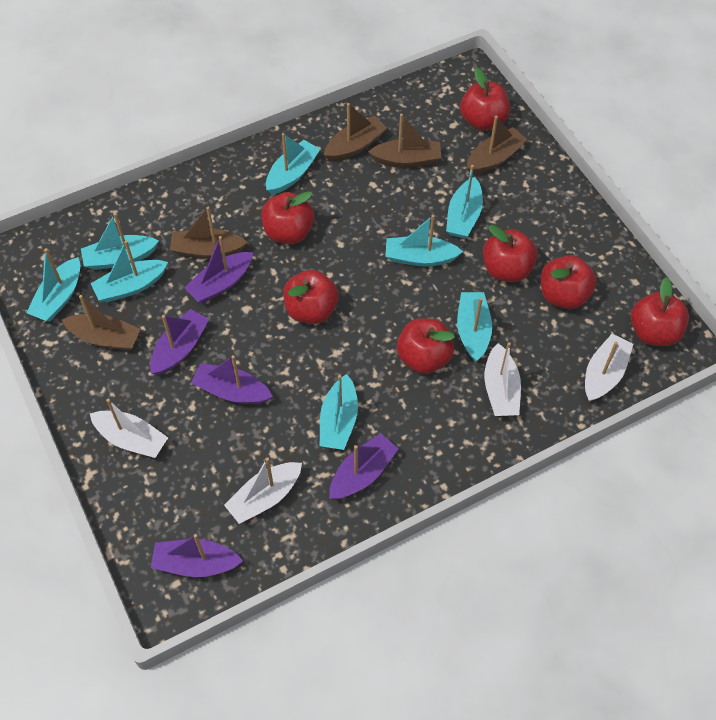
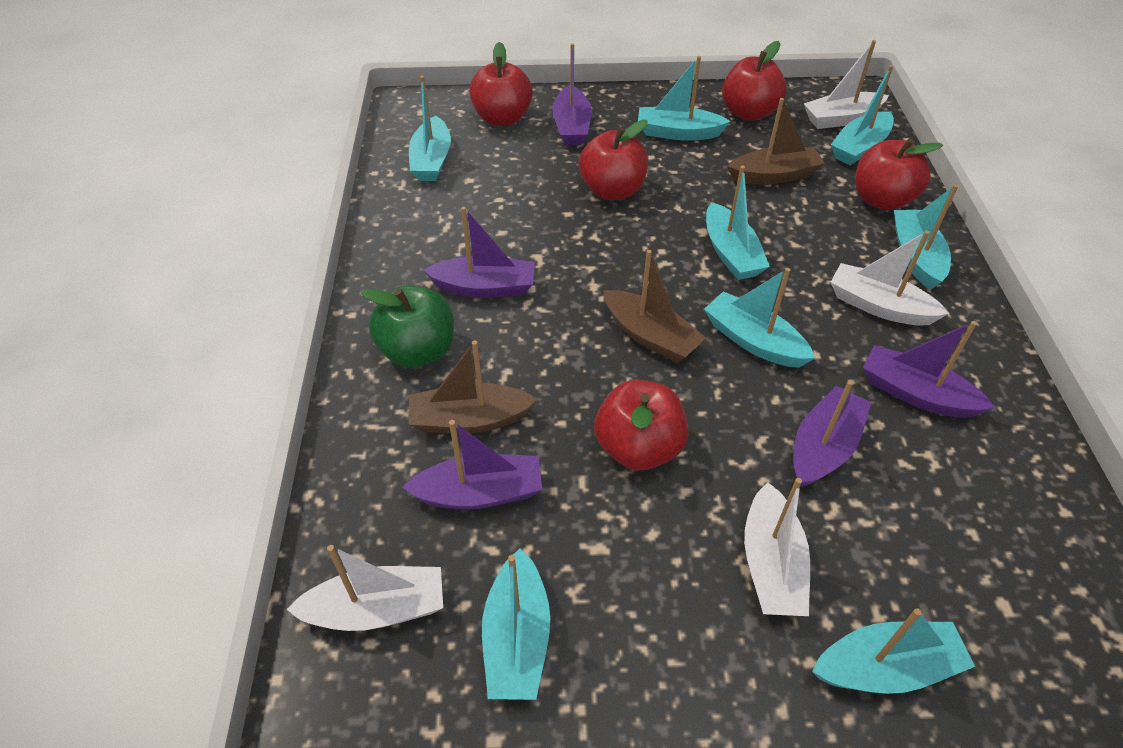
brown boat: 5 -> 3
green apple: 0 -> 1
red apple: 7 -> 5

